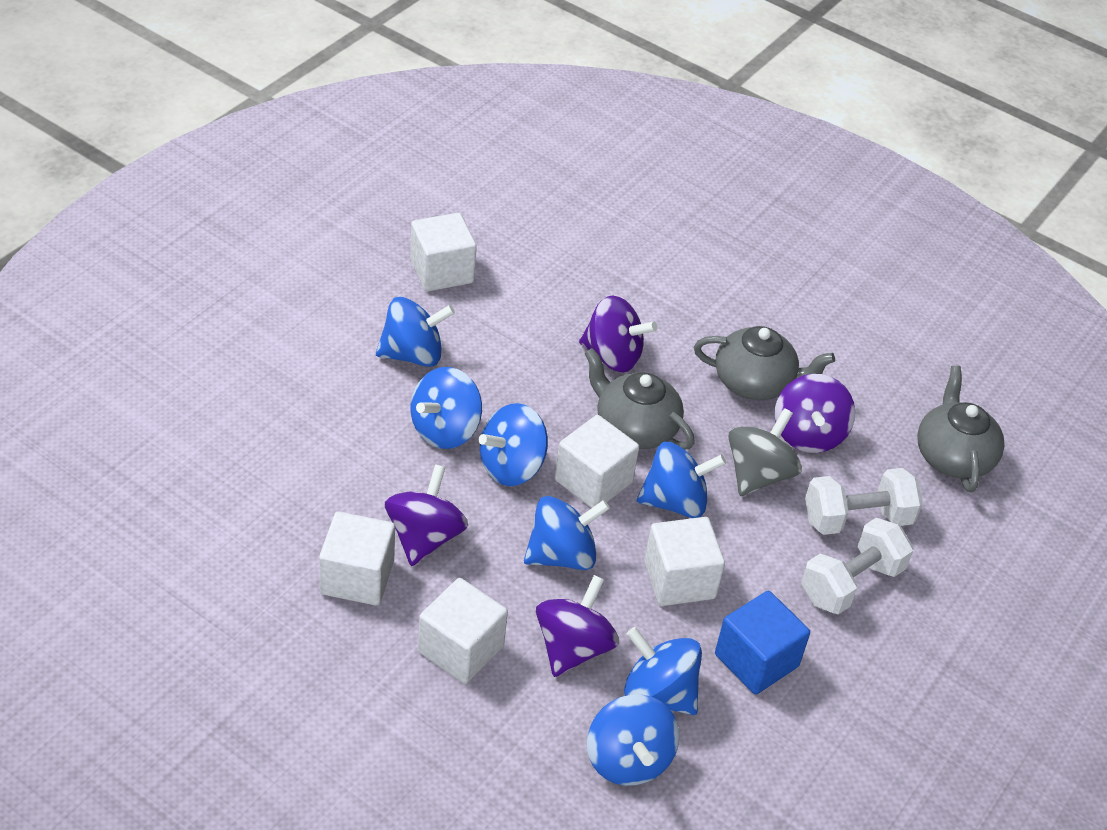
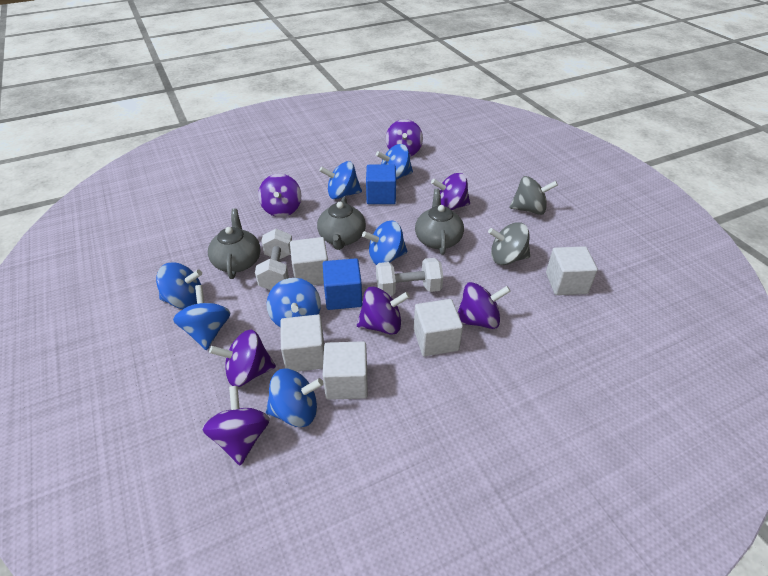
blue cube: 1 -> 2
grey spinning top: 1 -> 2
purple spinning top: 4 -> 7

